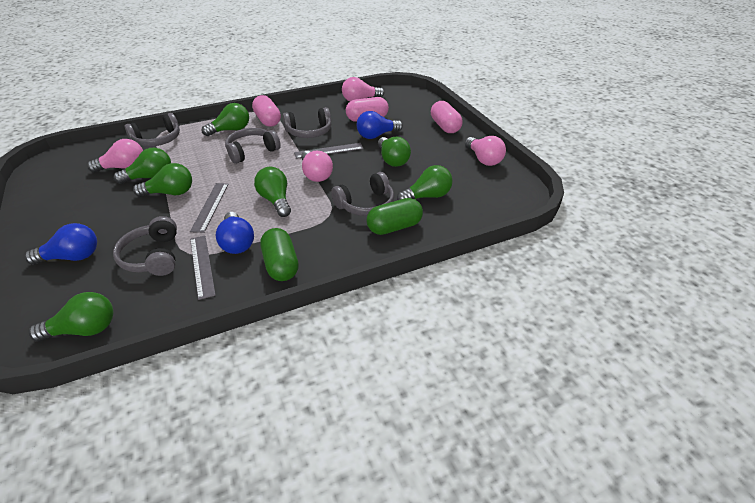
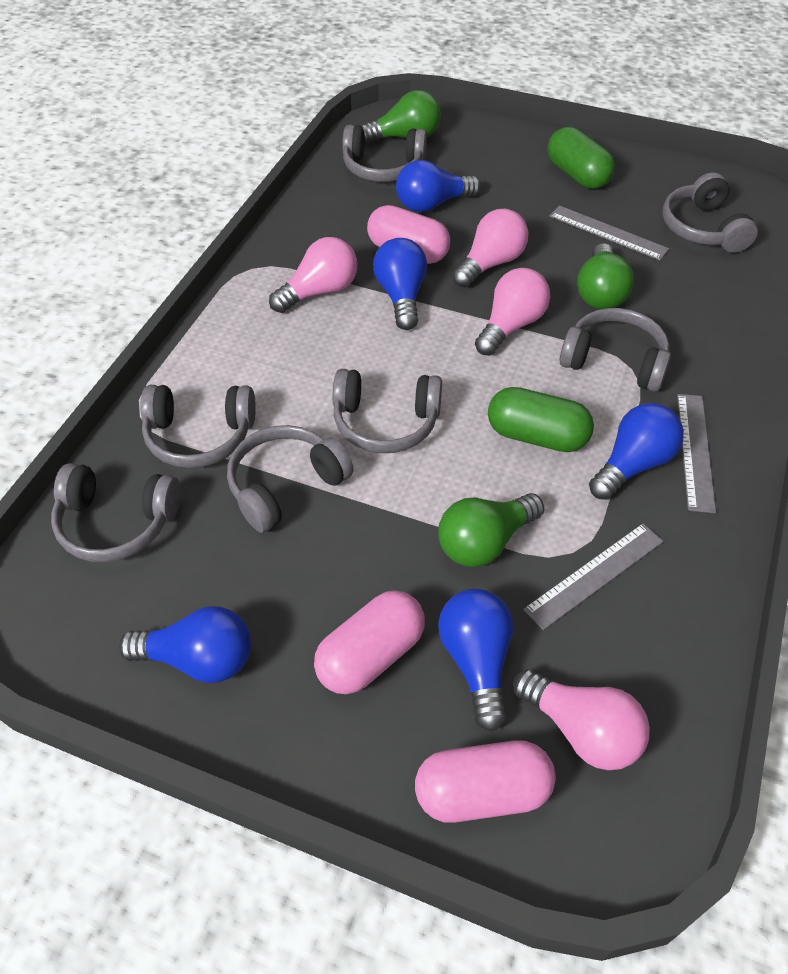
blue light bulb: 3 -> 5
green light bulb: 7 -> 3
grey headphones: 5 -> 7

